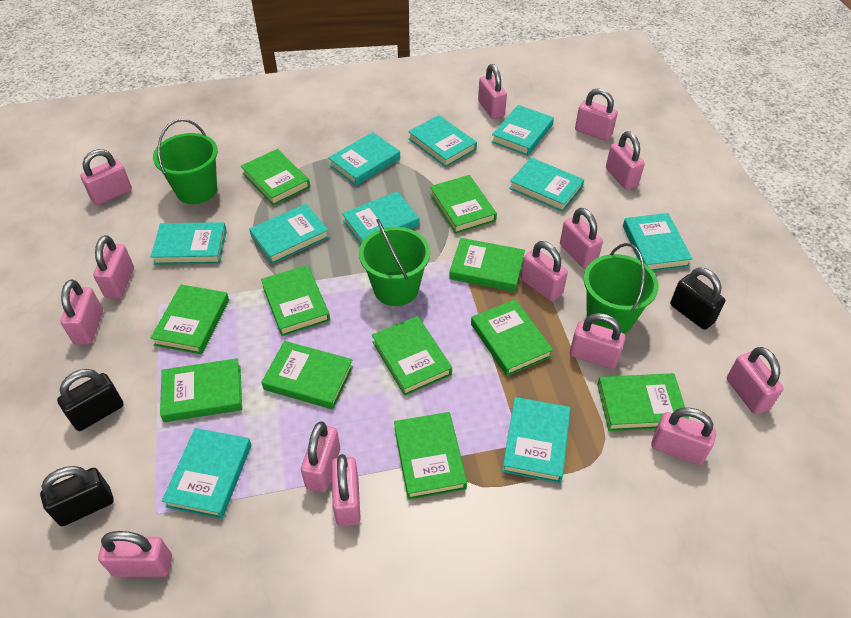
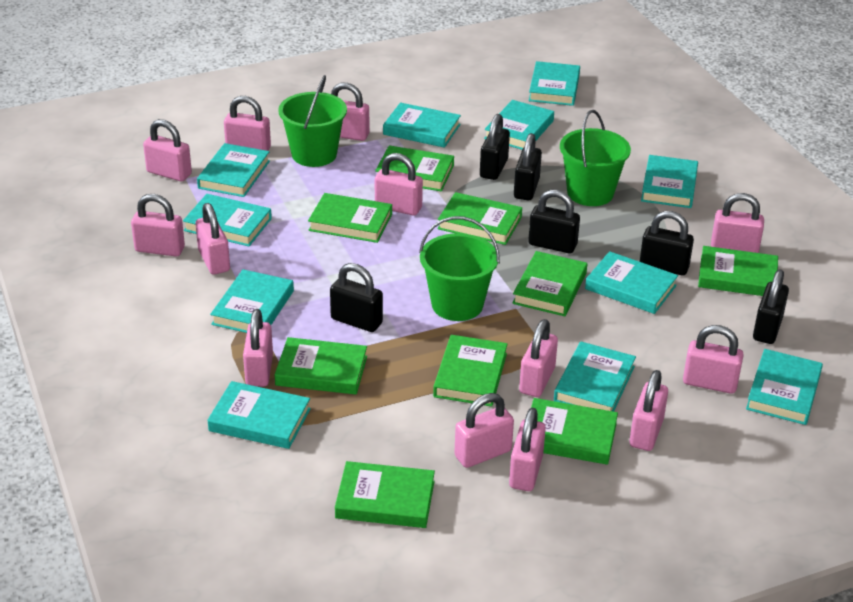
black padlock: 3 -> 6
green book: 11 -> 9
pink padlock: 14 -> 13
turquoise book: 10 -> 11

